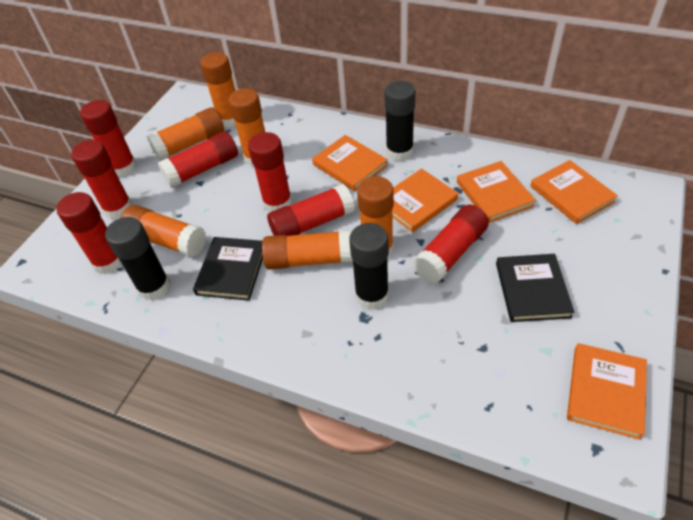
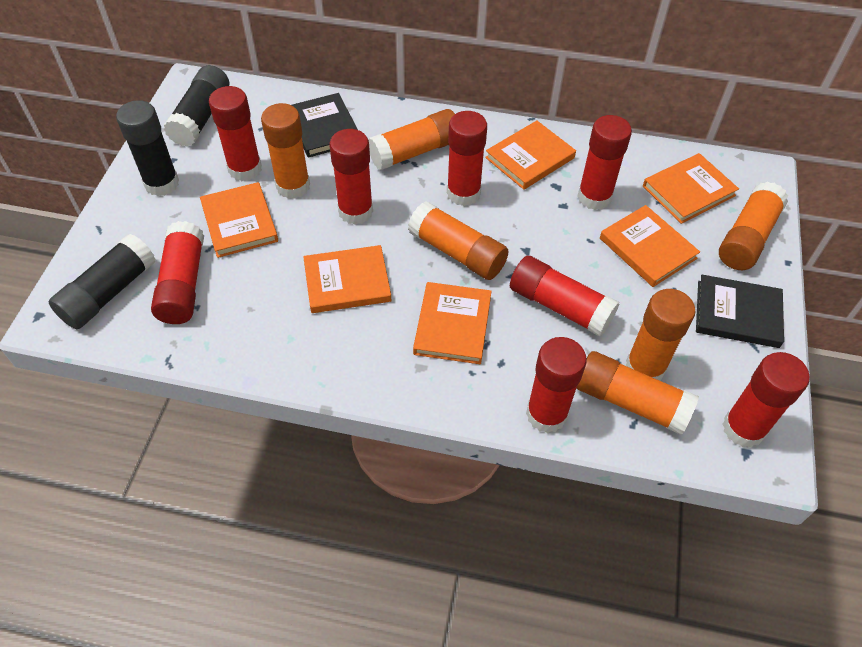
orange book: 5 -> 6
red glue stick: 7 -> 8

